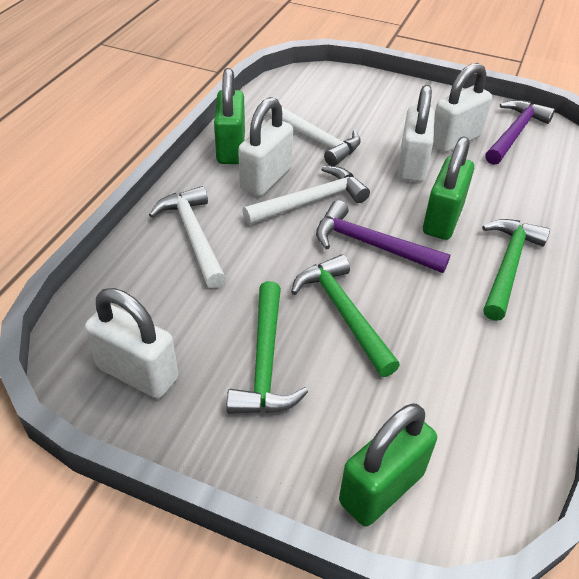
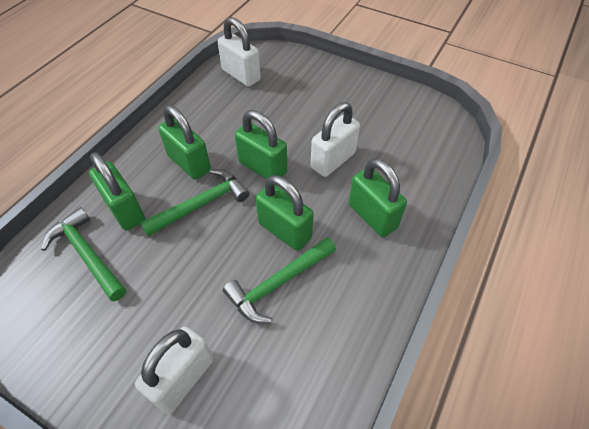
green padlock: 3 -> 5
purple hammer: 2 -> 0
white hammer: 3 -> 0
white padlock: 4 -> 3

